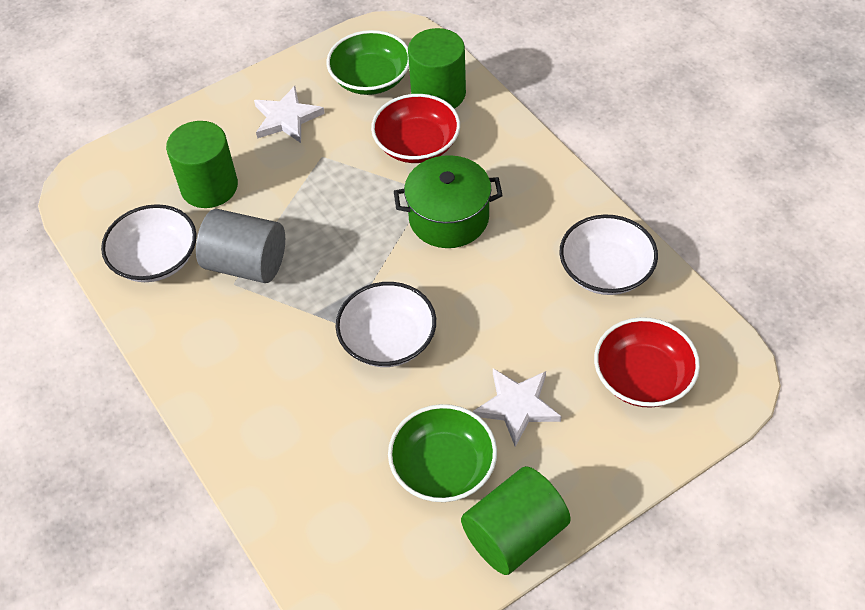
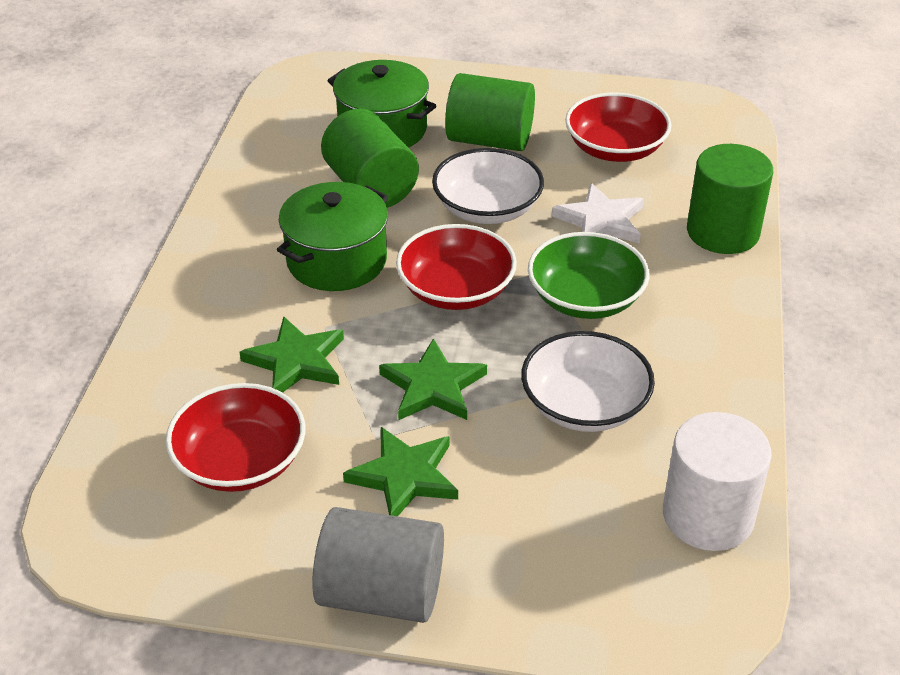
green bowl: 2 -> 1
green pot: 1 -> 2
green star: 0 -> 3
red bowl: 2 -> 3
white bowl: 3 -> 2
white cylinder: 0 -> 1
white star: 2 -> 1

